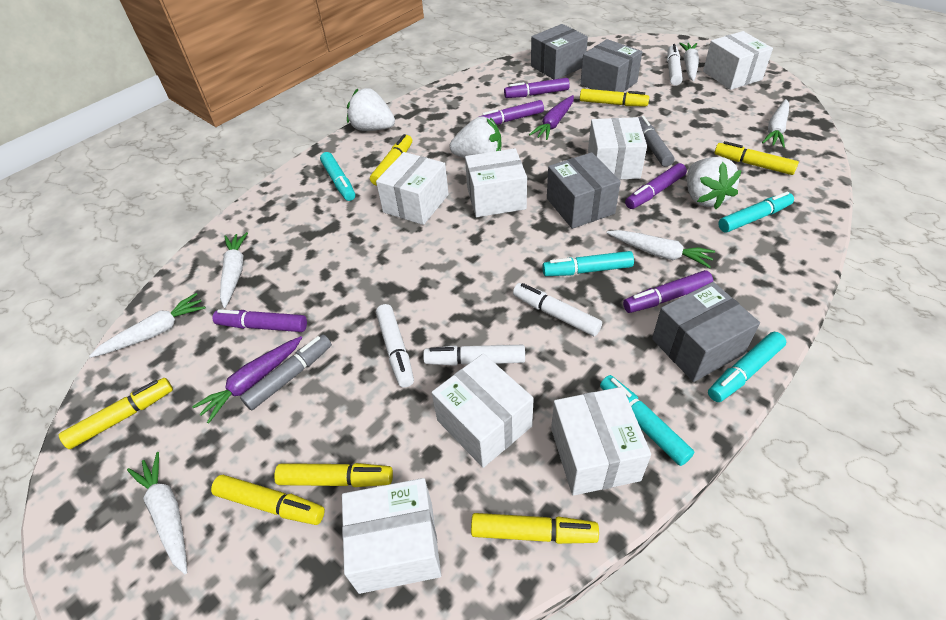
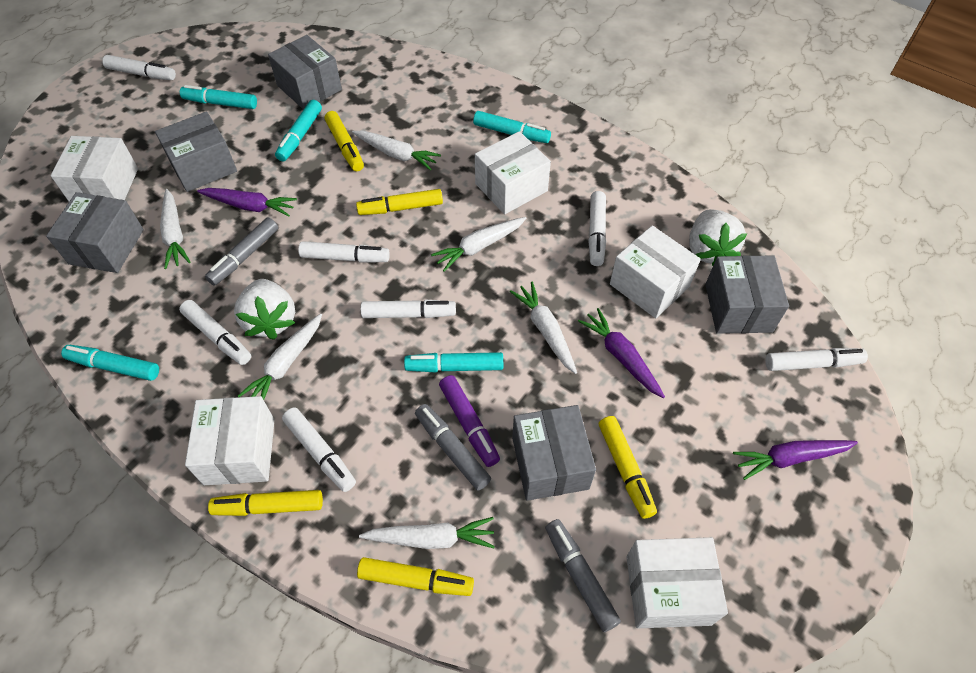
grey box: 4 -> 5
grey marker: 2 -> 3
purple carrot: 2 -> 3
purple marker: 5 -> 1
white box: 7 -> 5
white marker: 4 -> 7
white strawberry: 3 -> 2
yellow marker: 7 -> 5

